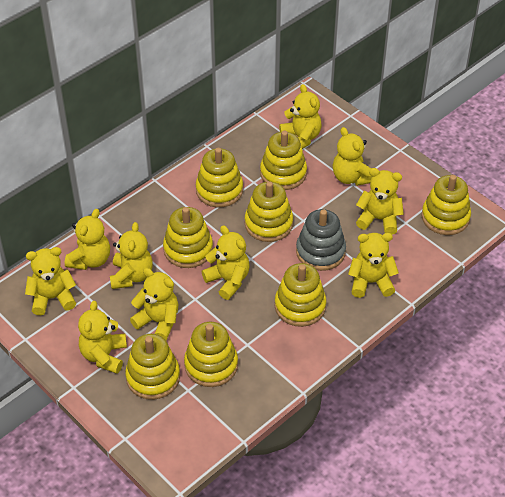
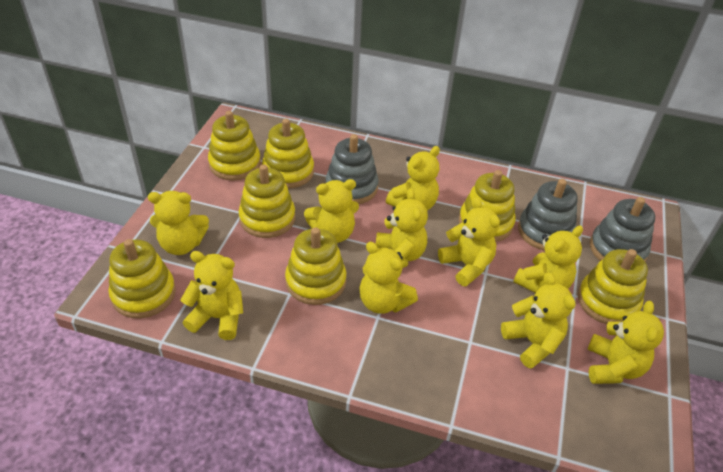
grey stacking toy: 1 -> 3
yellow stacking toy: 8 -> 7

